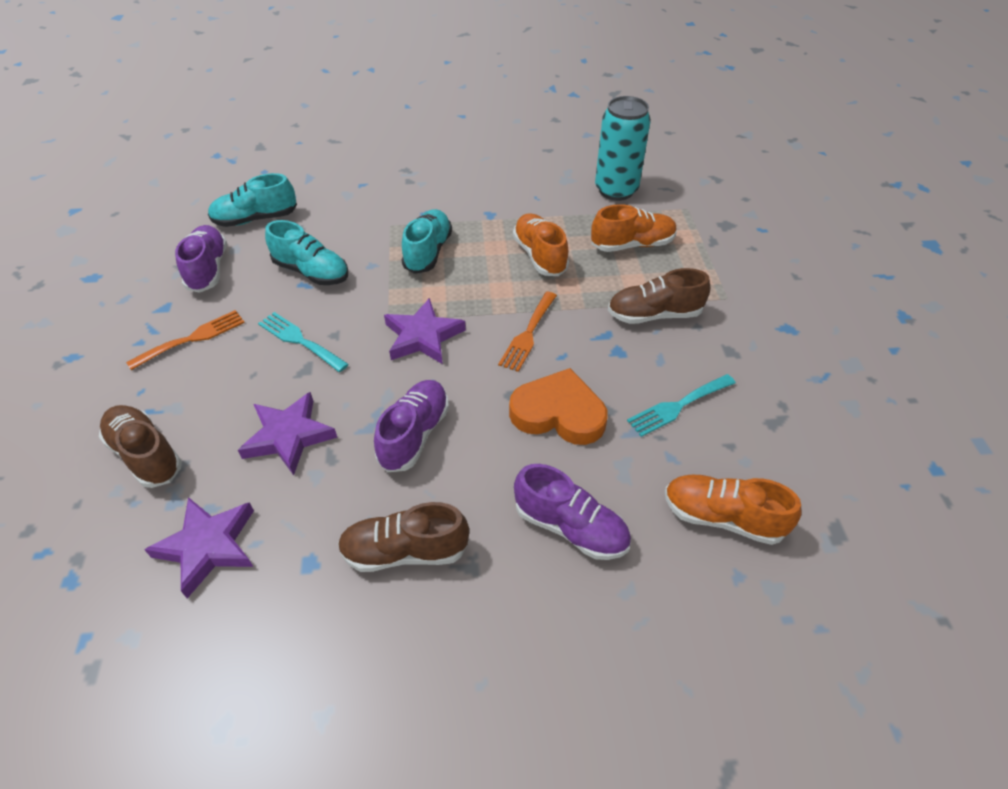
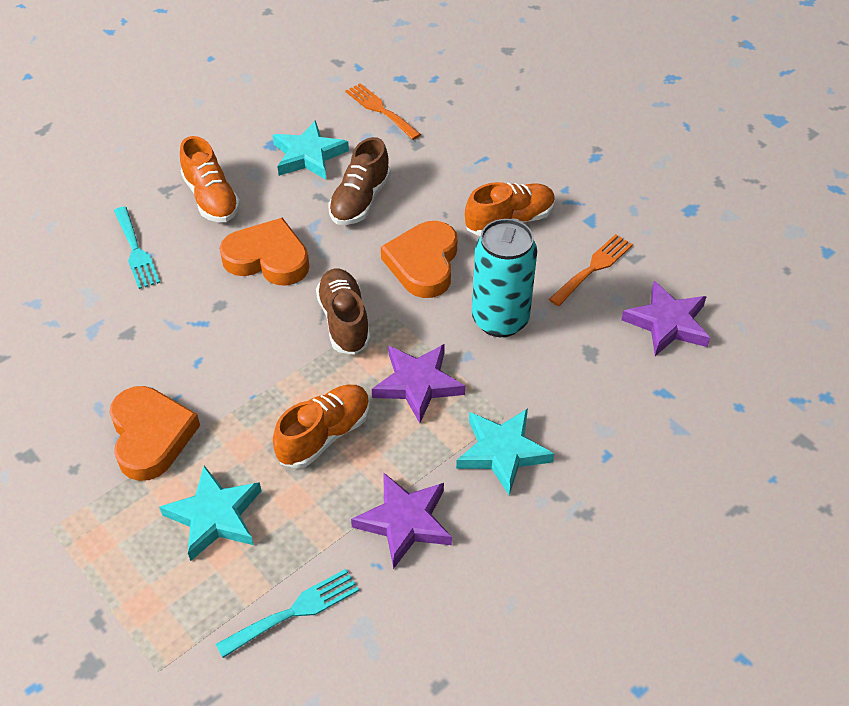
brown shoe: 3 -> 2
orange heart: 1 -> 3
purple shoe: 3 -> 0
turquoise shoe: 3 -> 0
turquoise star: 0 -> 3

